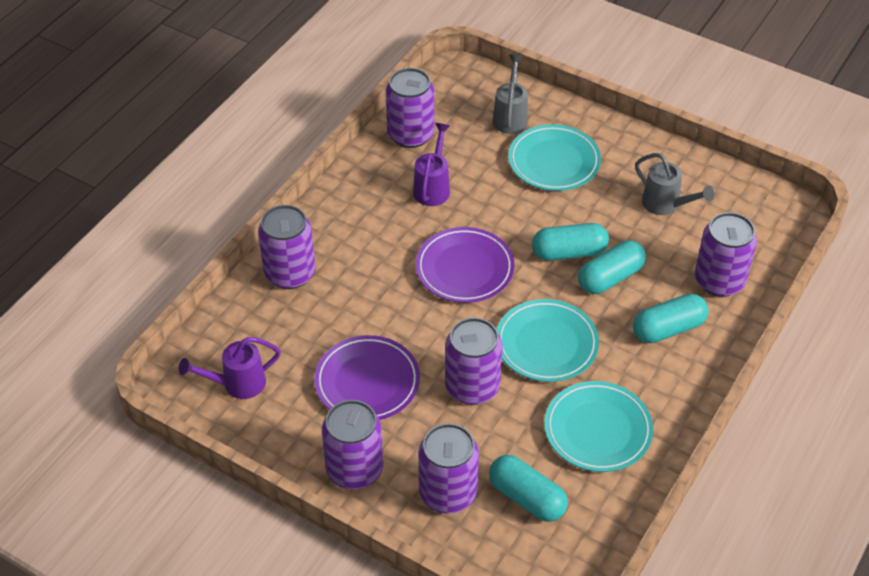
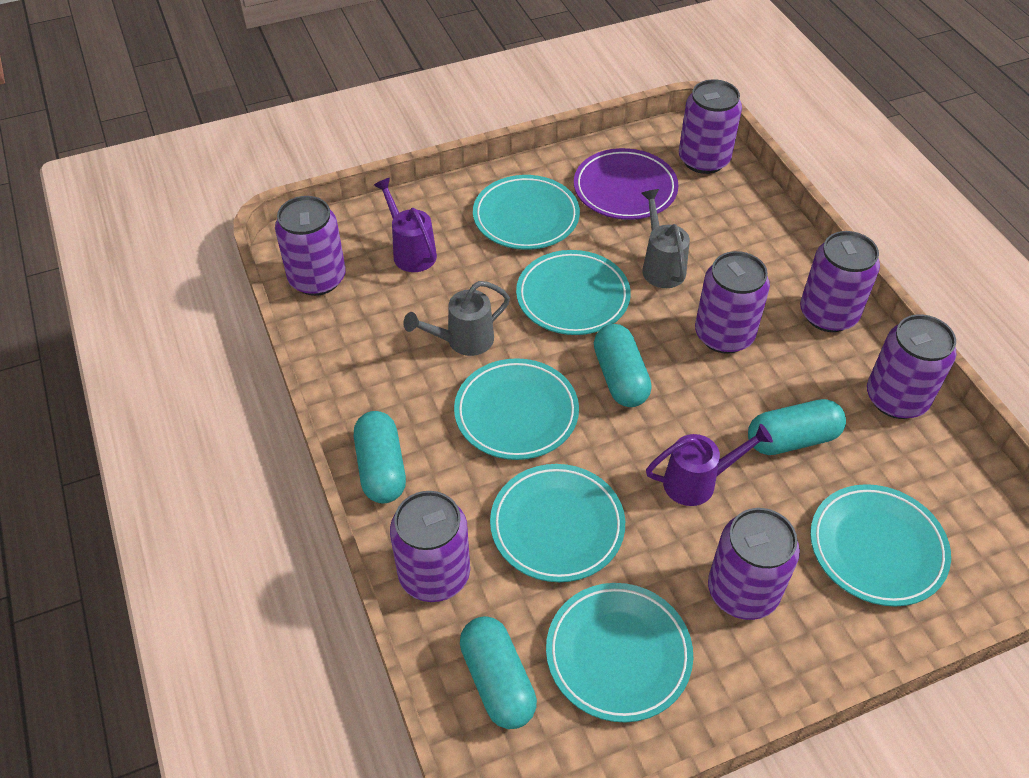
purple can: 6 -> 7
purple plate: 2 -> 1
turquoise plate: 3 -> 6

